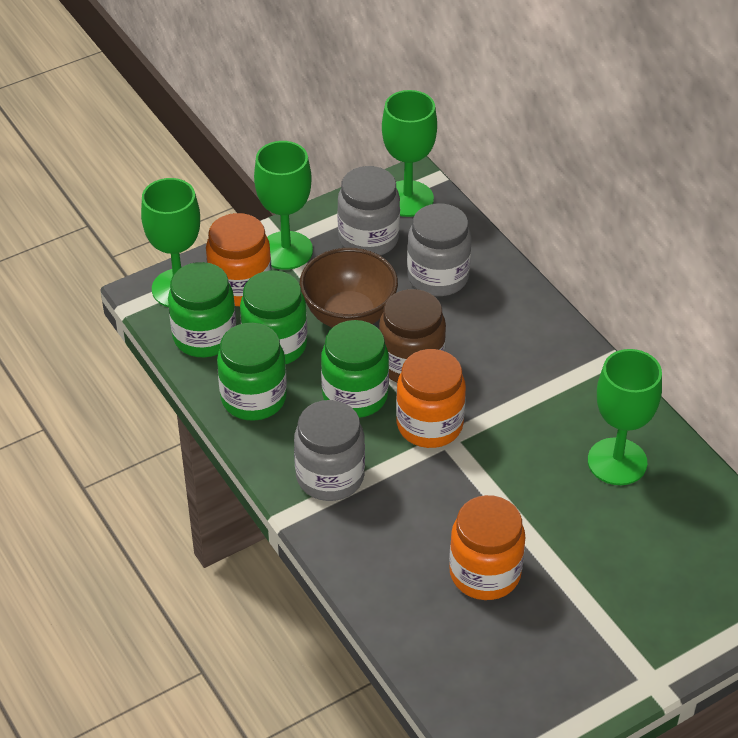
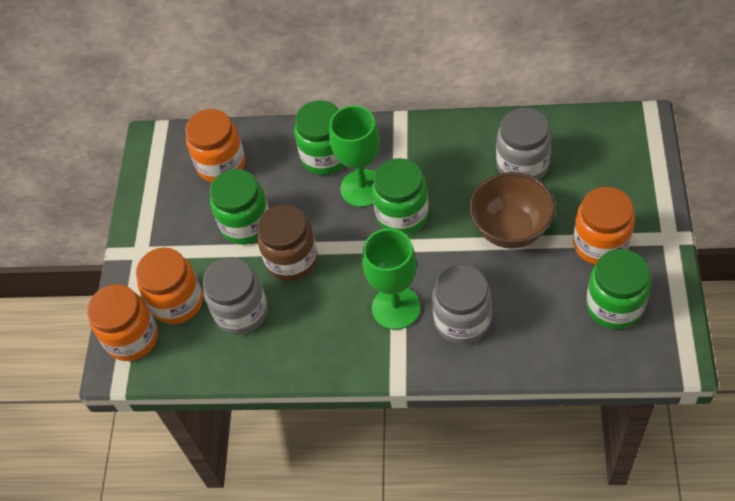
green goblet: 4 -> 2
orange jar: 3 -> 4

